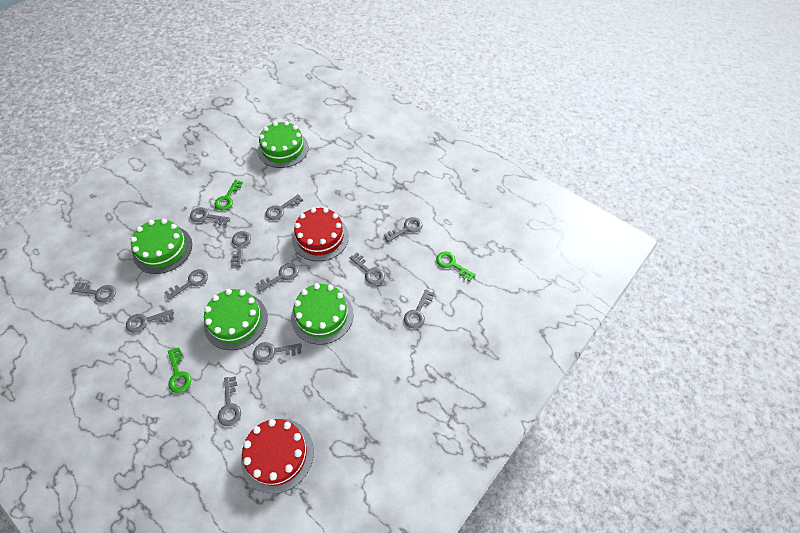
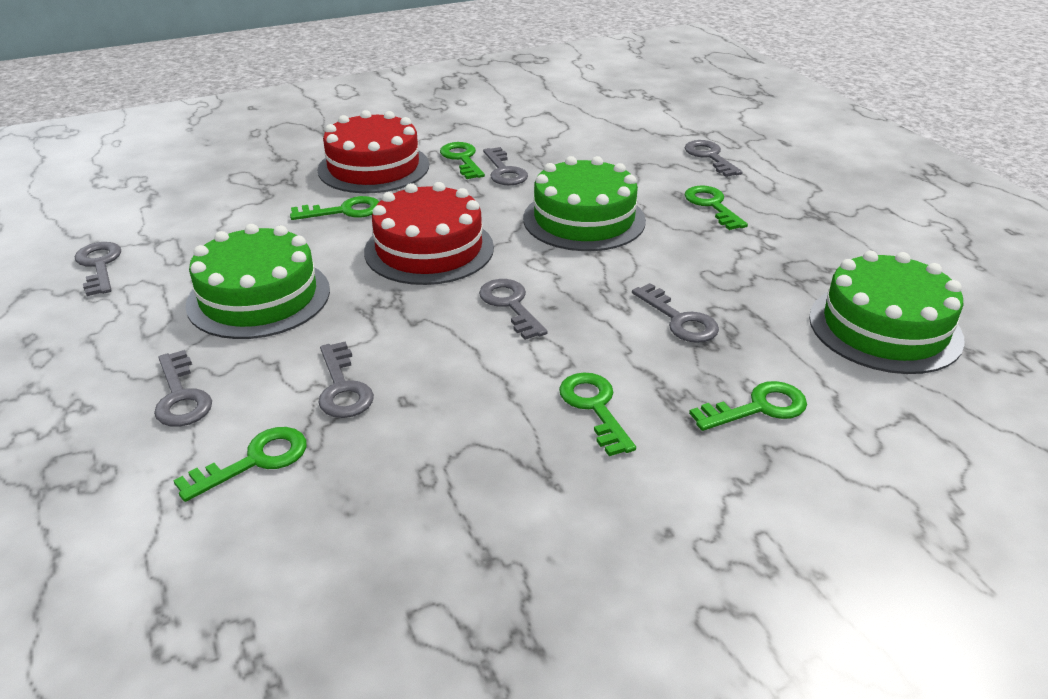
green cake: 4 -> 3
green key: 3 -> 6
grey key: 12 -> 7

